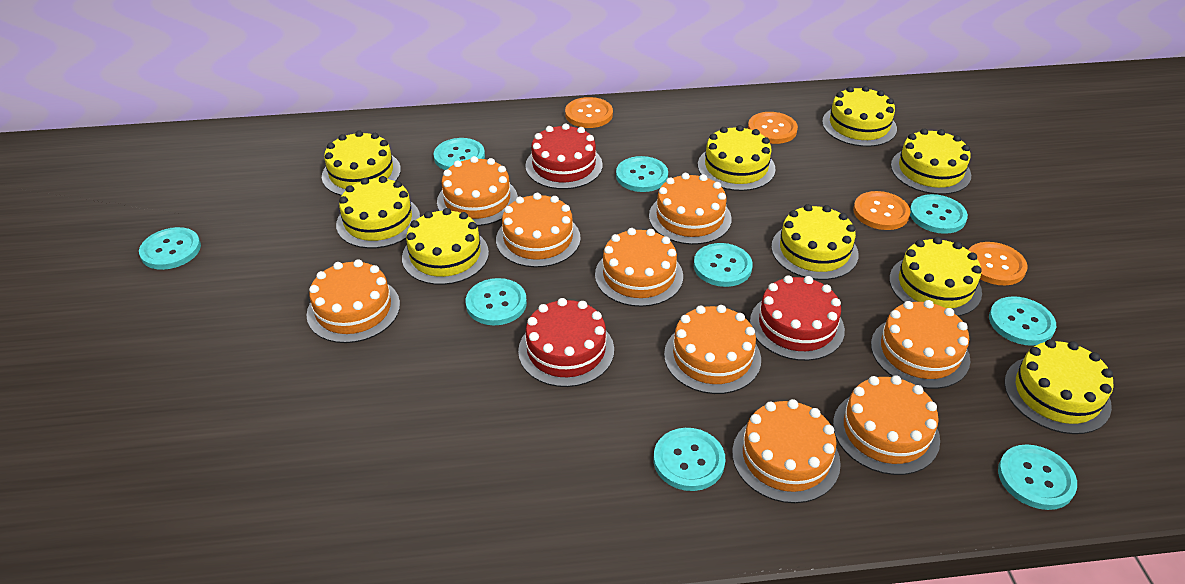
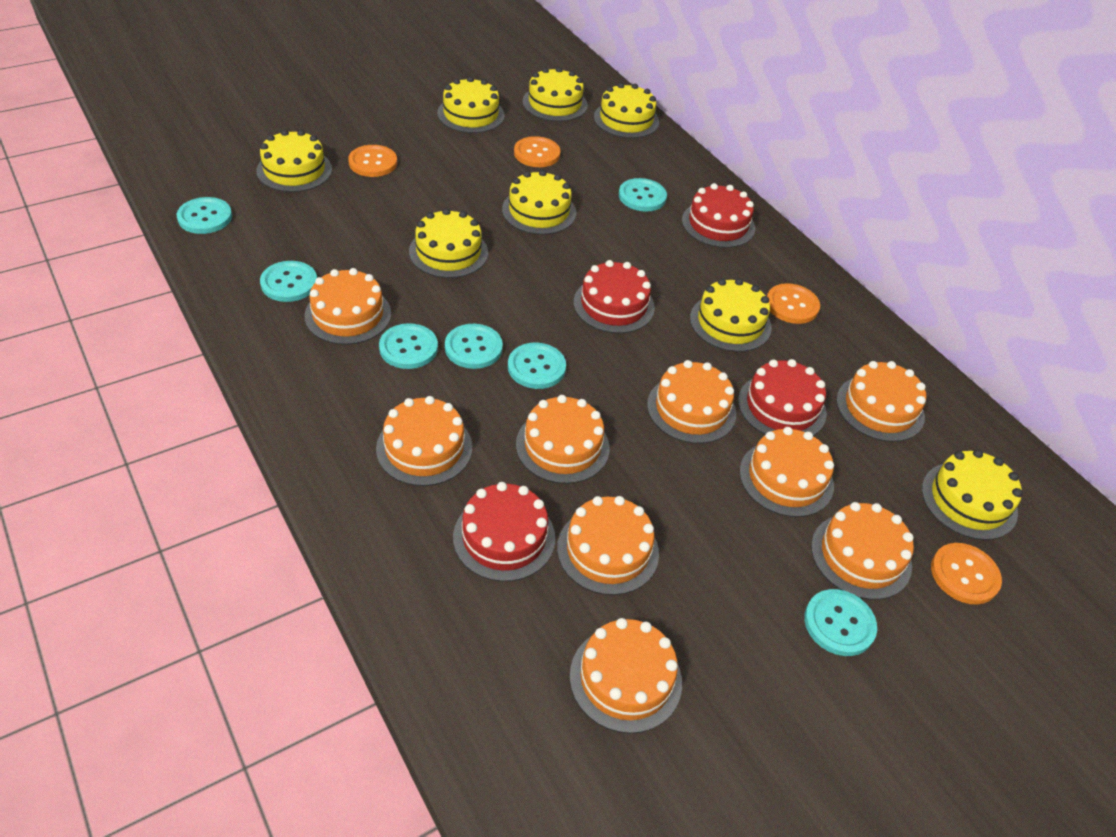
red cake: 3 -> 4
turquoise button: 9 -> 7
yellow cake: 9 -> 8

